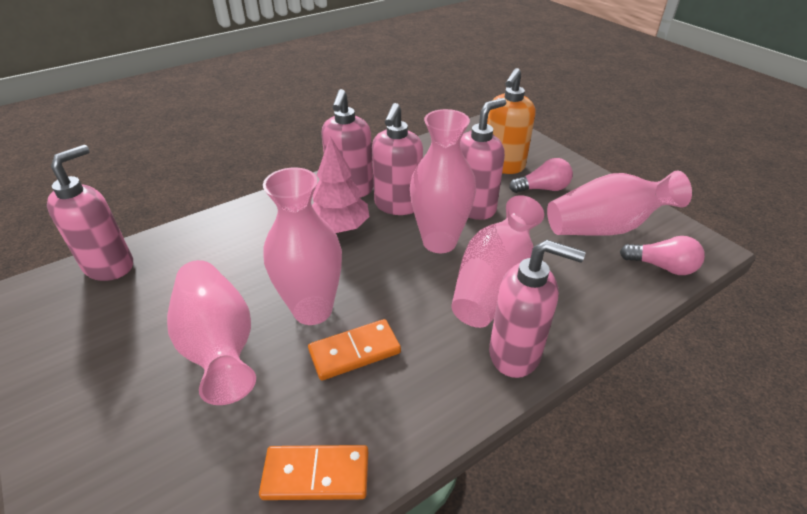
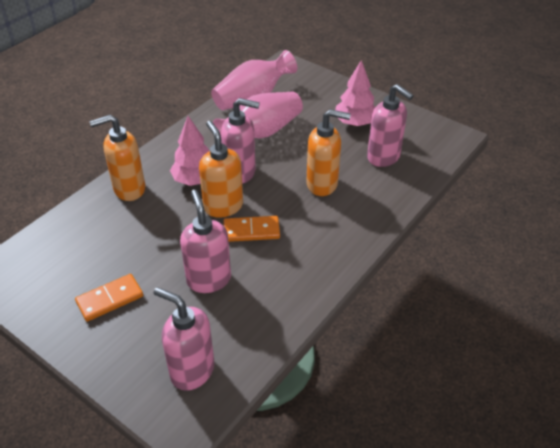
orange soap dispenser: 1 -> 3
pink light bulb: 2 -> 0
pink soap dispenser: 5 -> 4
pink tree: 1 -> 2
pink vase: 5 -> 2

